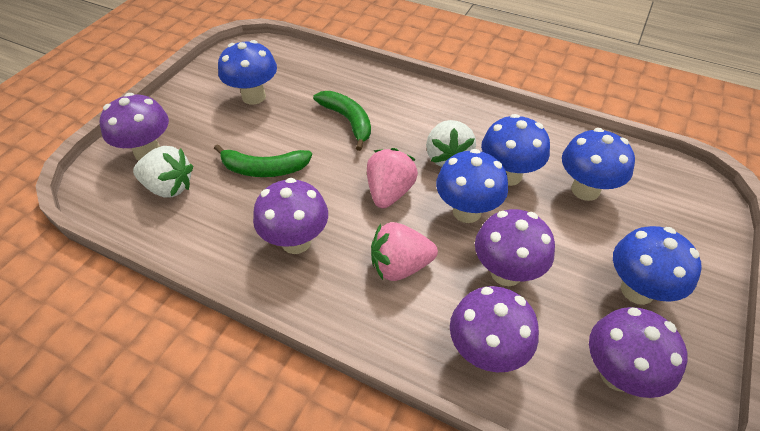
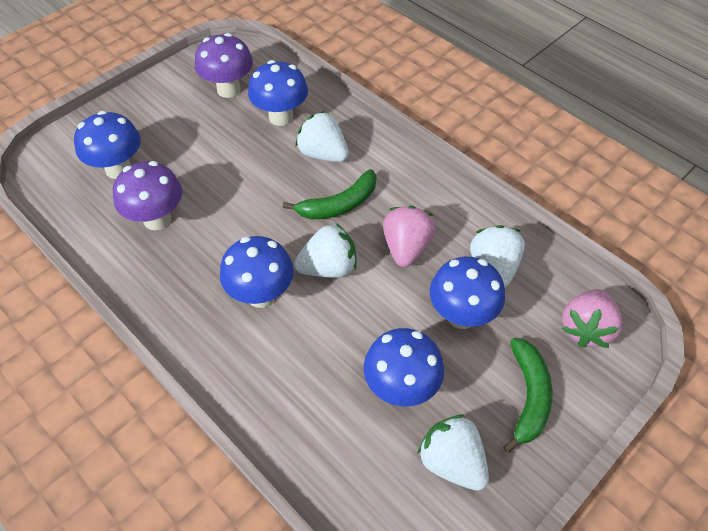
purple mushroom: 5 -> 2
white strawberry: 2 -> 4

